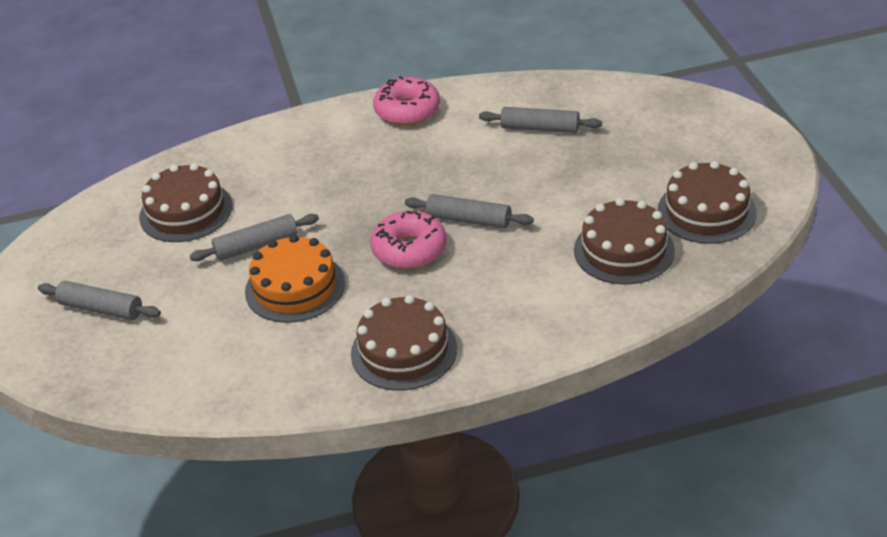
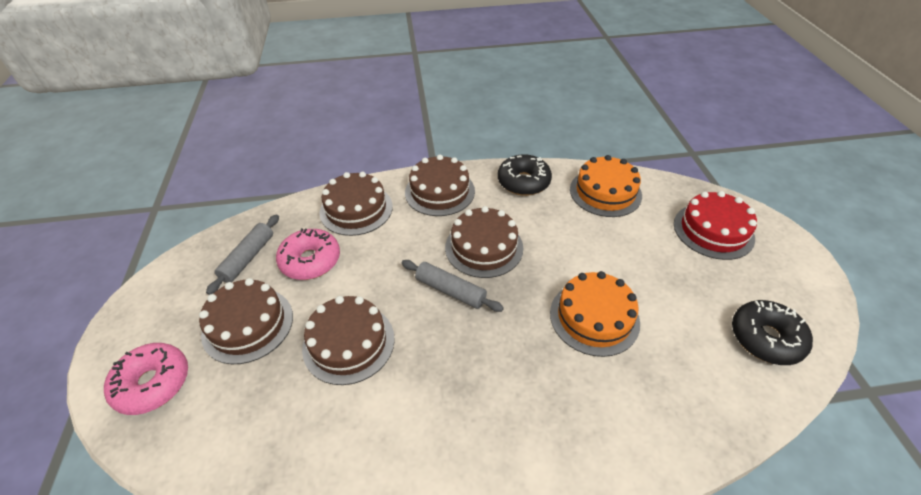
black donut: 0 -> 2
brown cake: 4 -> 5
grey rolling pin: 4 -> 2
orange cake: 1 -> 2
red cake: 0 -> 1

